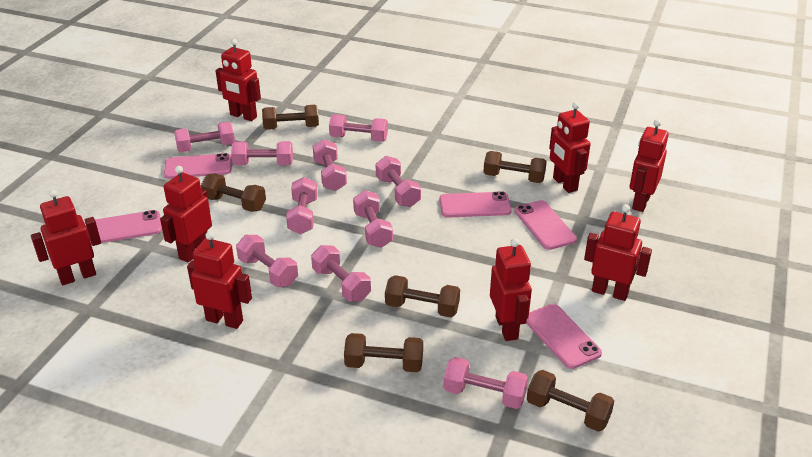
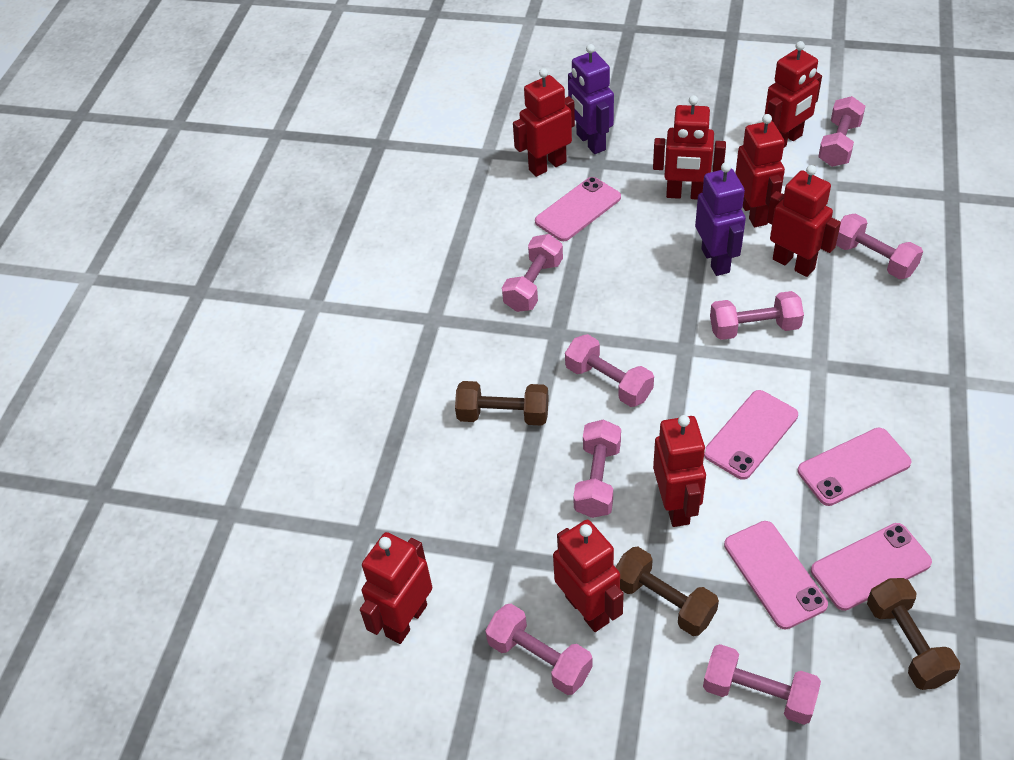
brown dumbbell: 6 -> 3
pink dumbbell: 10 -> 8
purple robot: 0 -> 2

